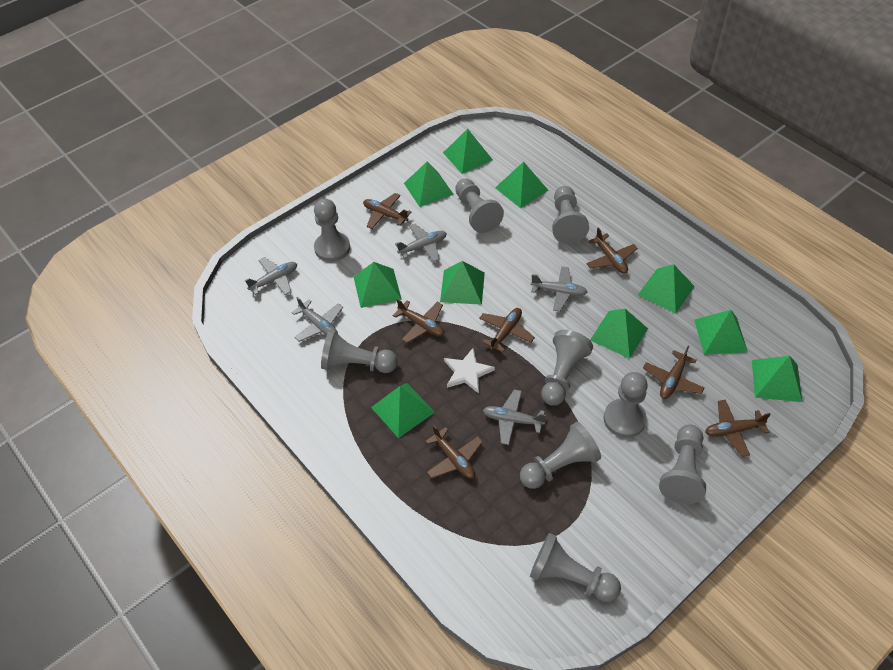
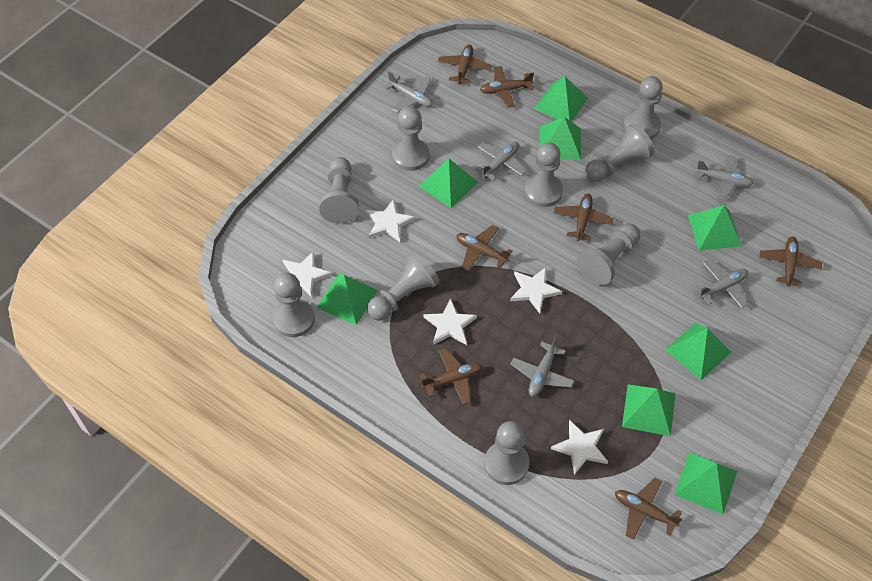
green pyramid: 10 -> 8
white star: 1 -> 5

